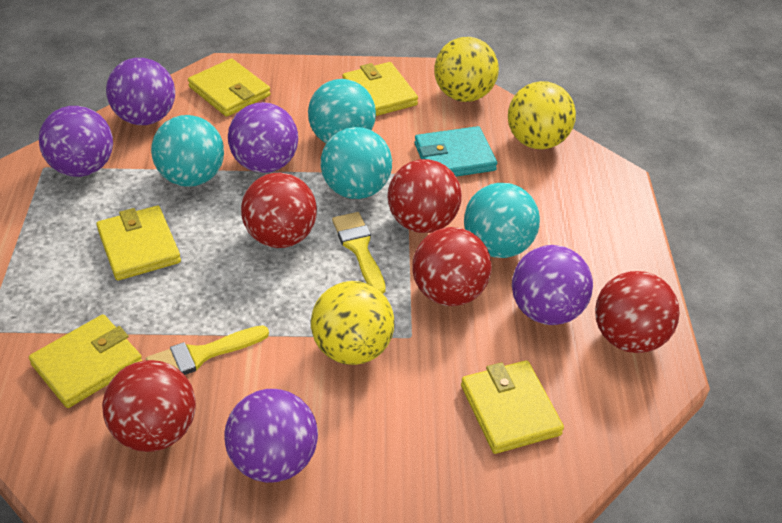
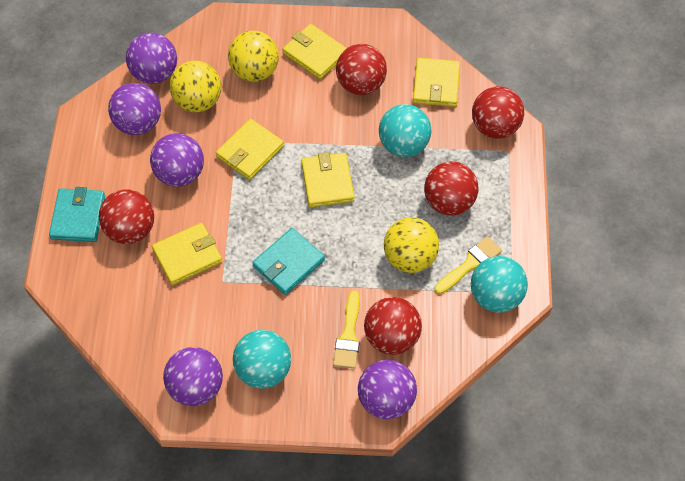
turquoise ball: 4 -> 3
turquoise wallet: 1 -> 2

